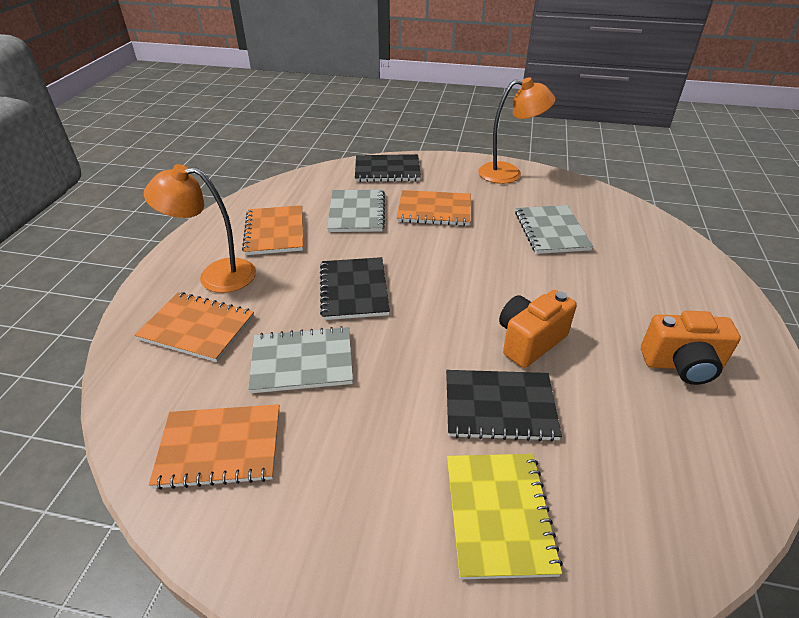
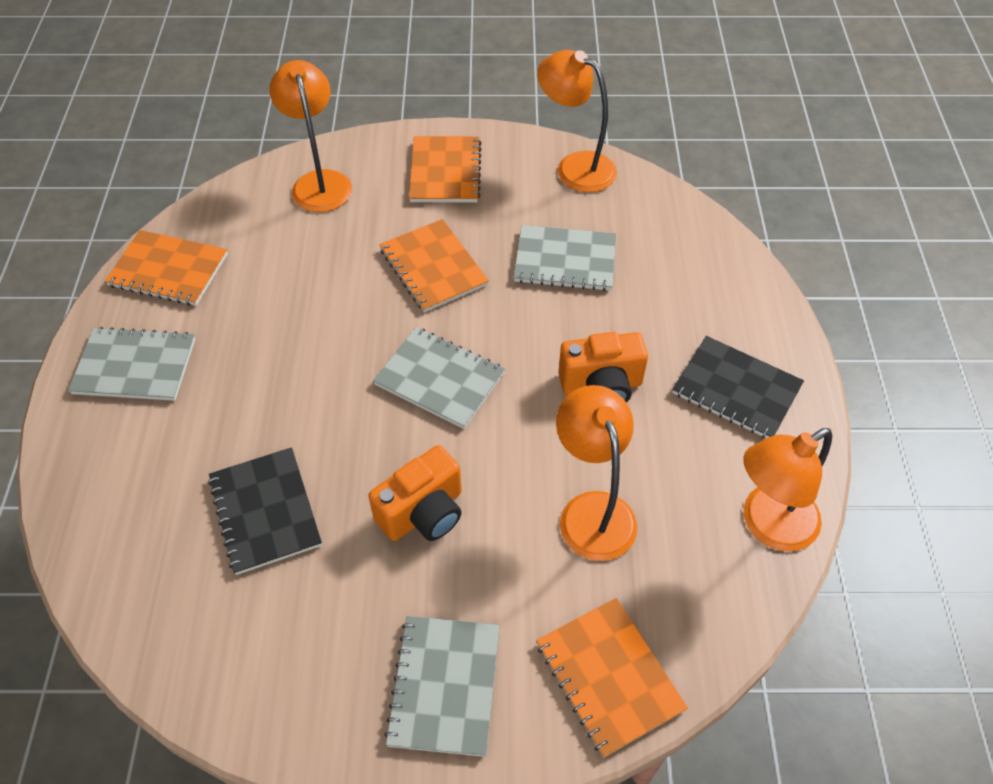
black notebook: 3 -> 2
grey notebook: 3 -> 4
orange lamp: 2 -> 4
yellow notebook: 1 -> 0

